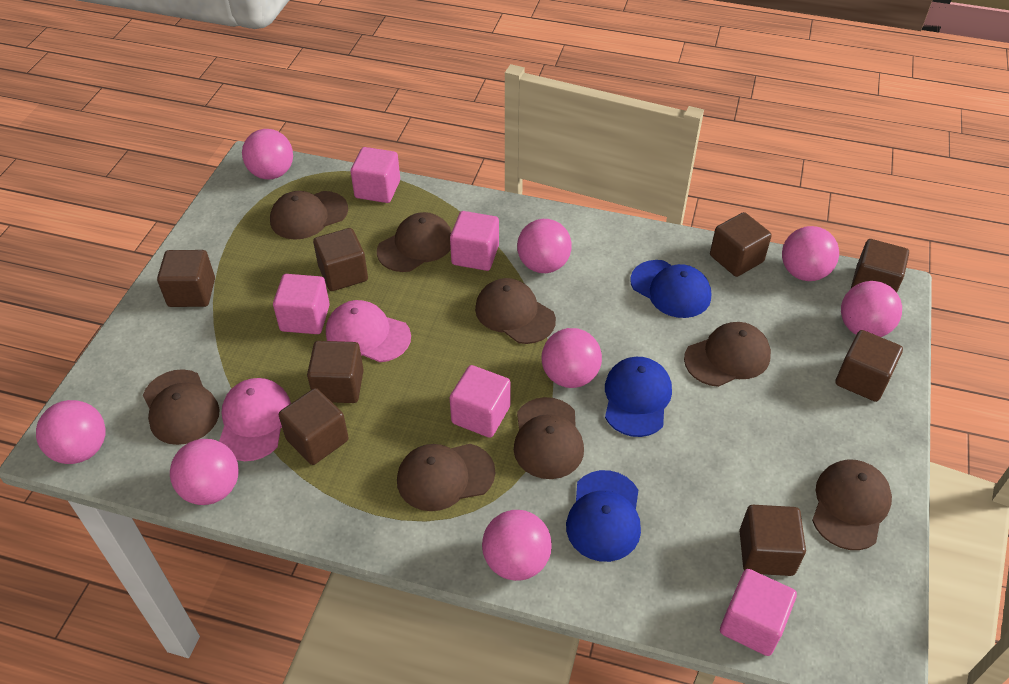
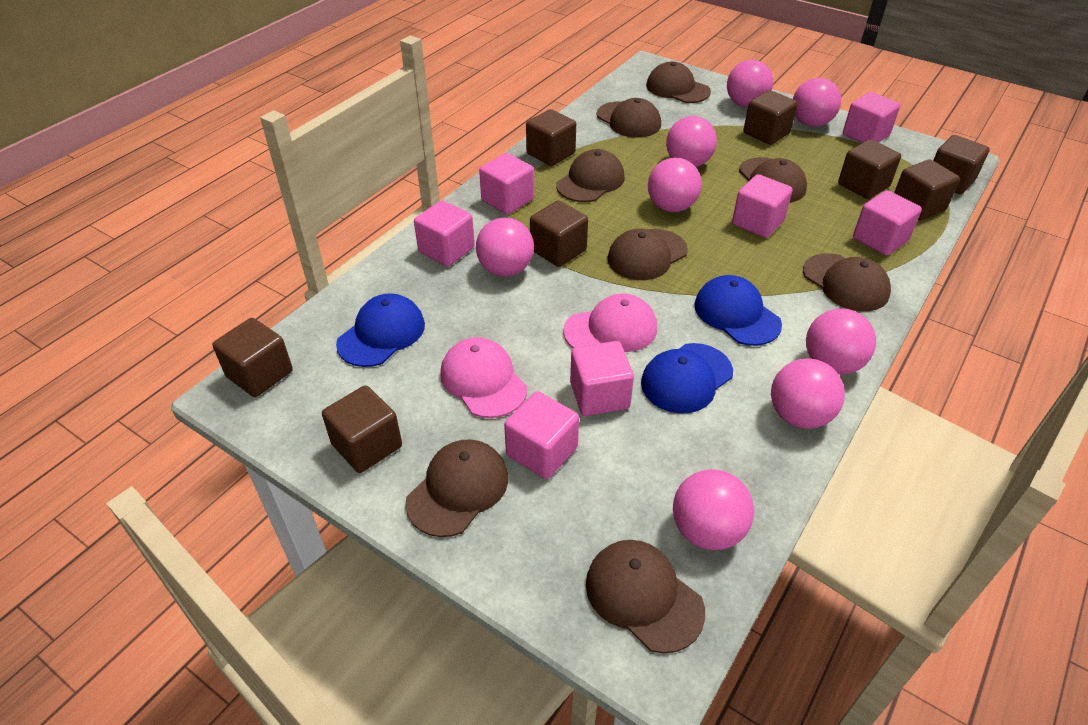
pink cube: 5 -> 7

